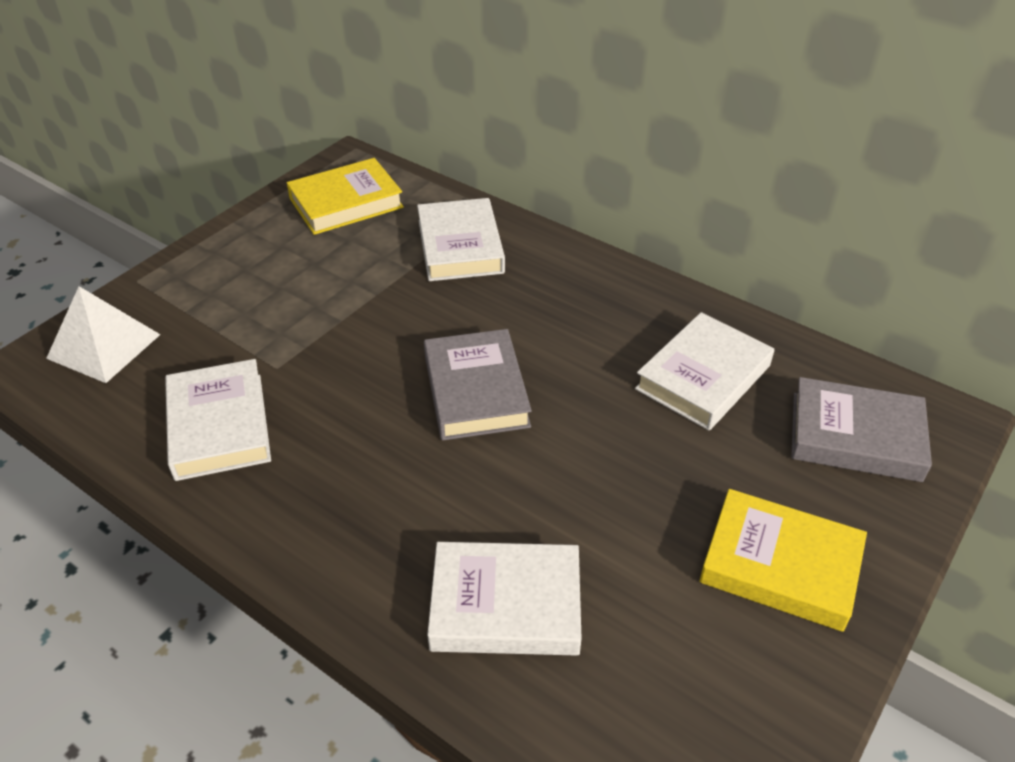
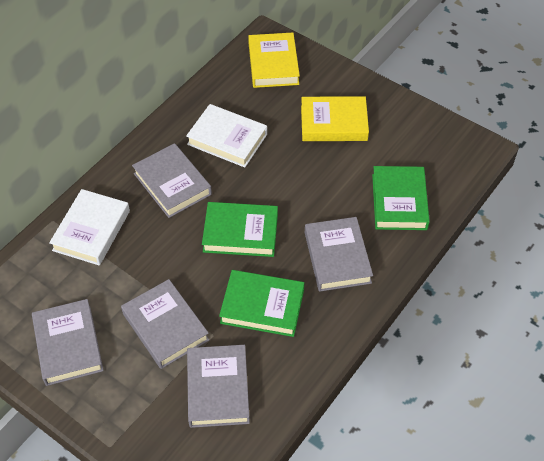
green book: 0 -> 3
grey book: 2 -> 5
white book: 4 -> 2
white pyramid: 1 -> 0

